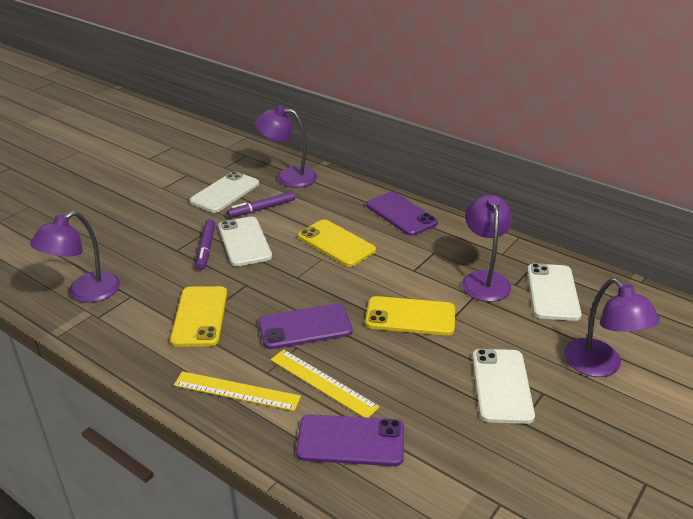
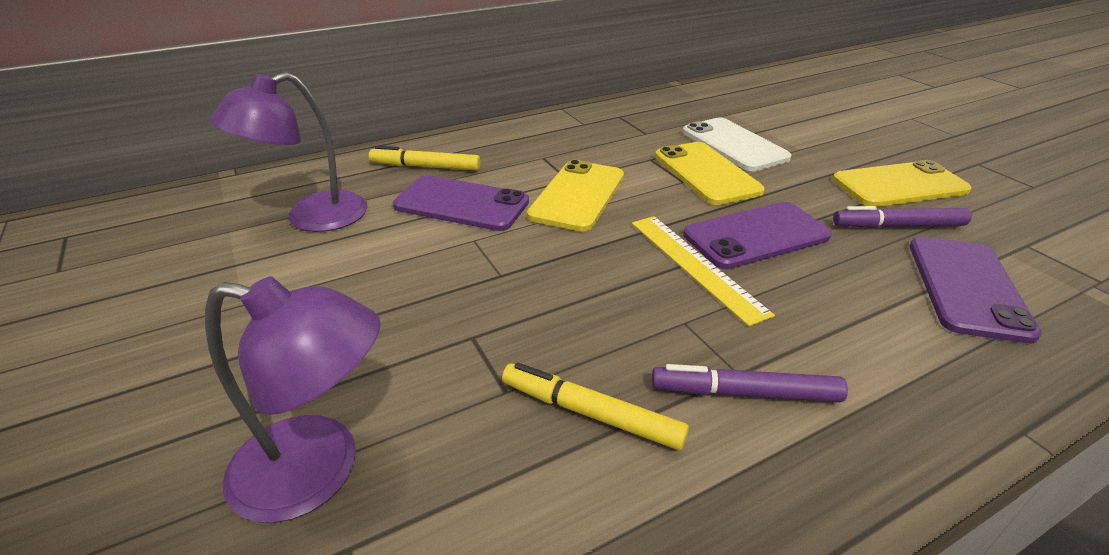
purple lamp: 4 -> 2
white phone: 4 -> 1
yellow marker: 0 -> 2
yellow ruler: 2 -> 1

